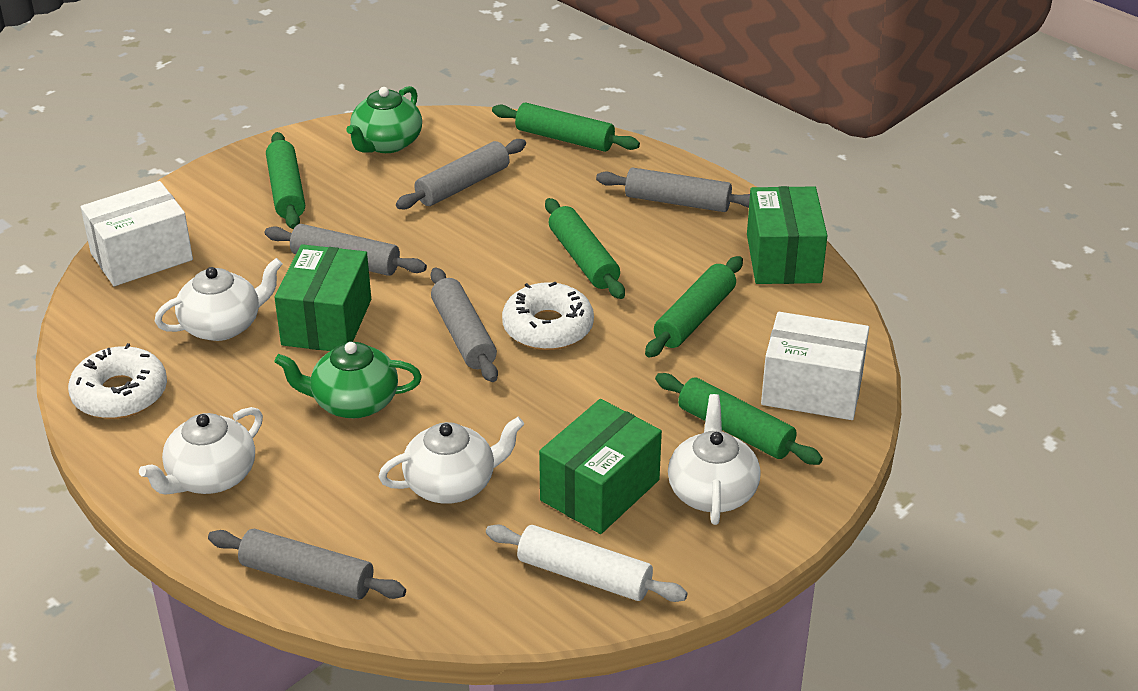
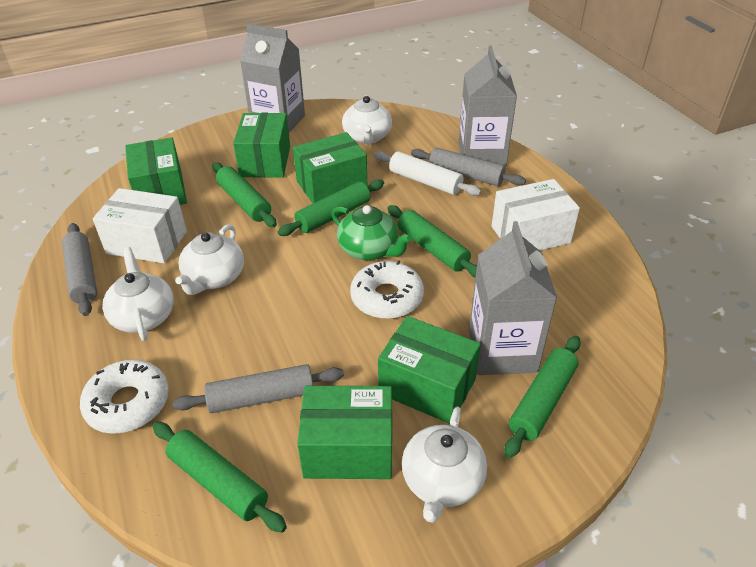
green box: 3 -> 5
green teapot: 2 -> 1
grey carton: 0 -> 3
grey rolling pin: 5 -> 3

